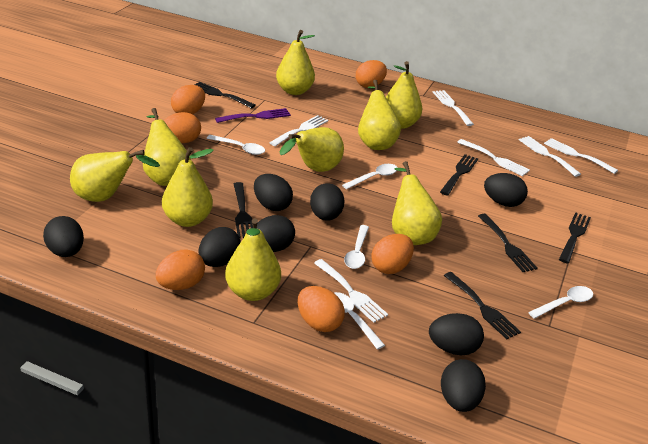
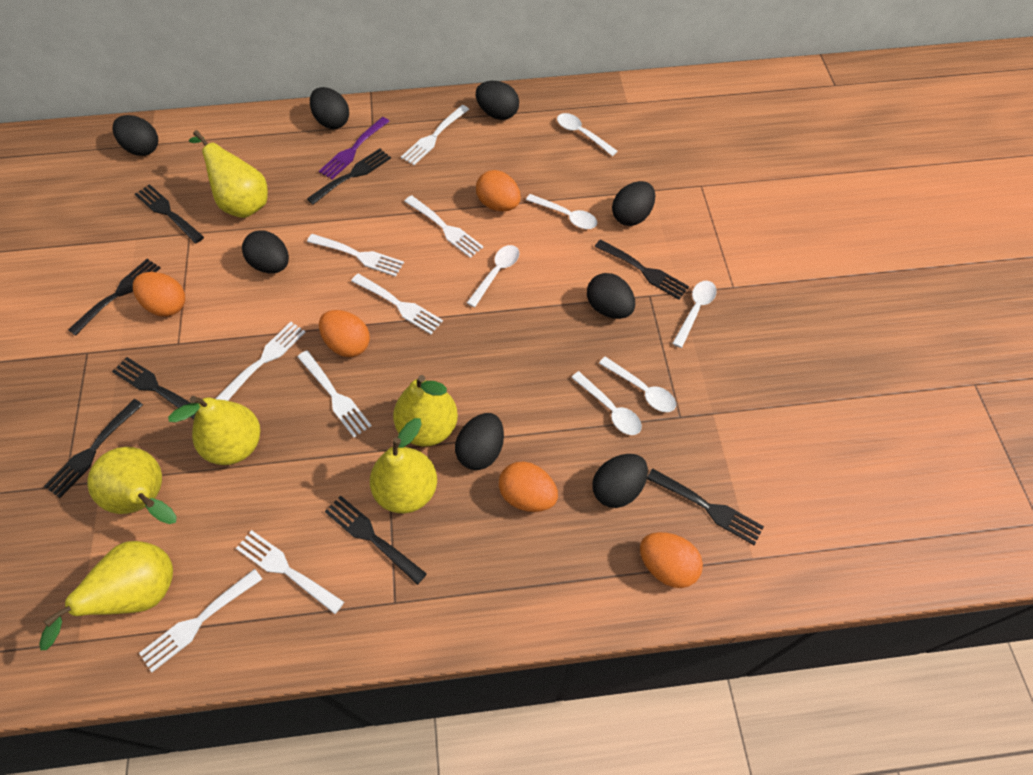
black fork: 6 -> 8
orange egg: 6 -> 5
white fork: 6 -> 8
white spoon: 5 -> 6
yellow pear: 9 -> 6

